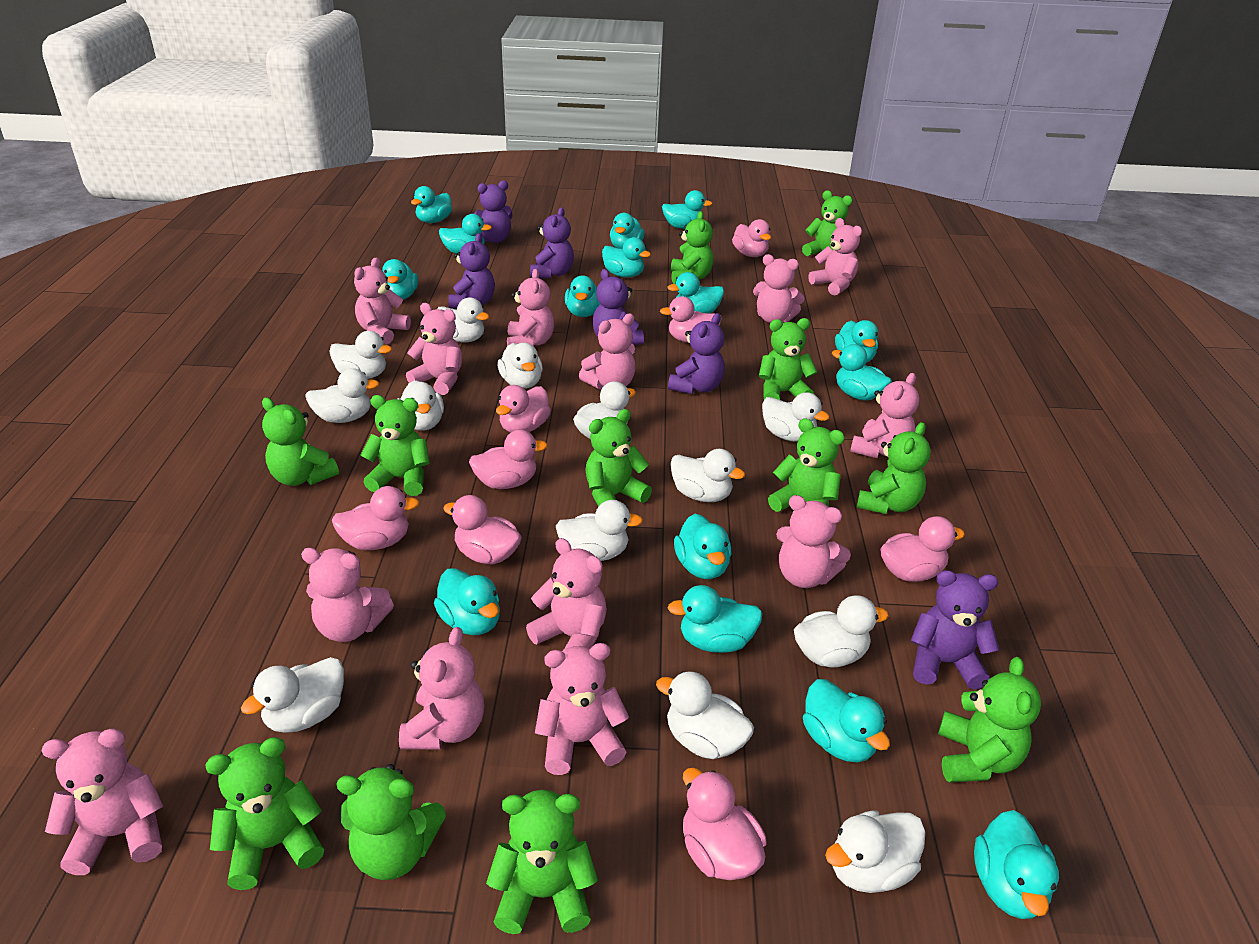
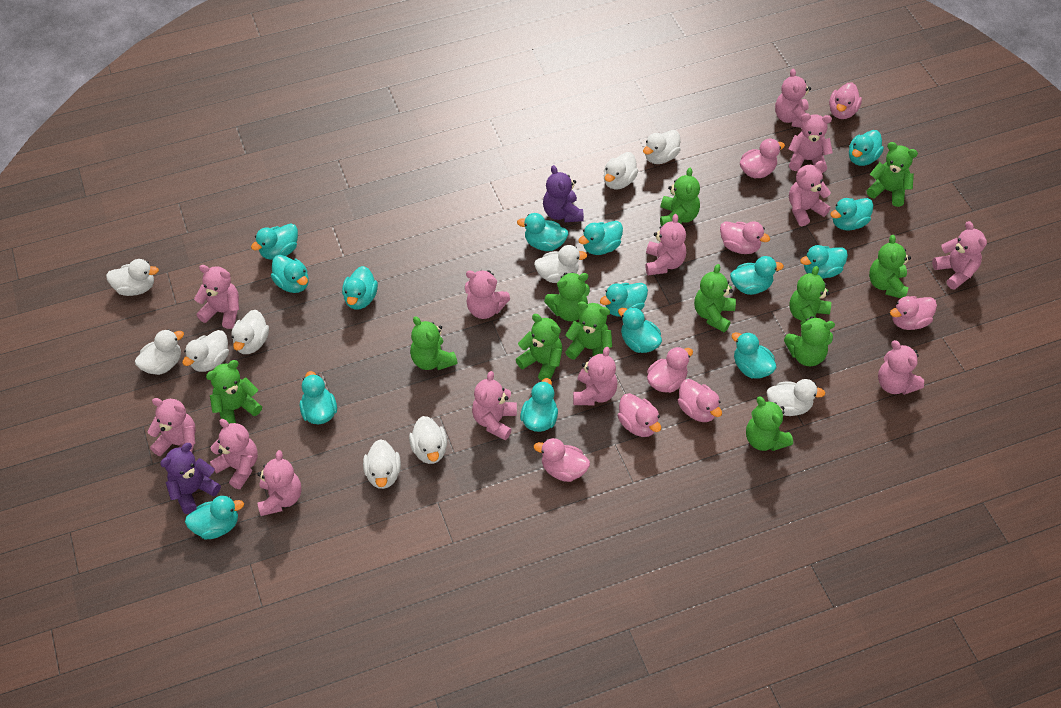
purple teddy bear: 6 -> 2
white duck: 13 -> 10

